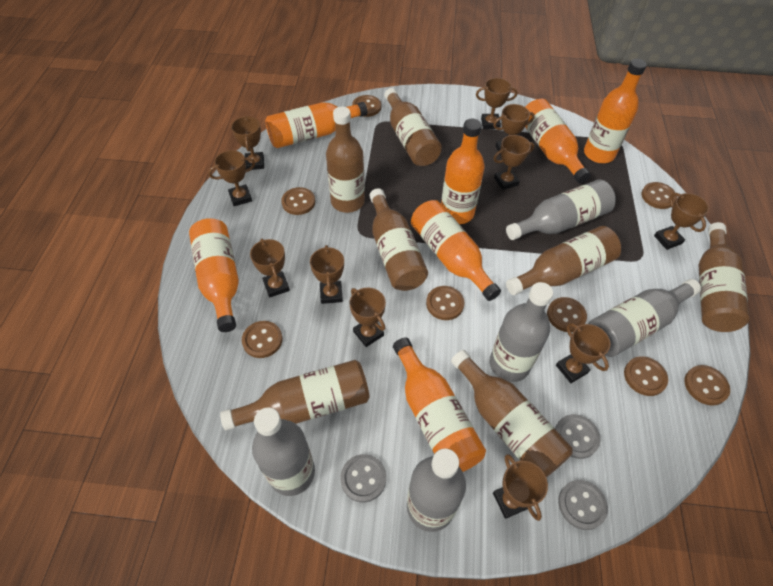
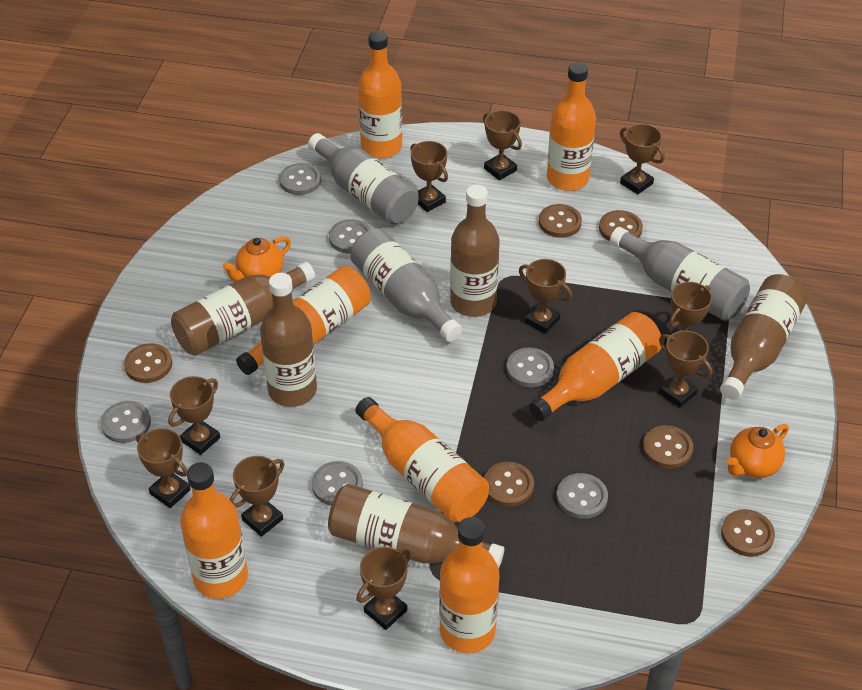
brown bottle: 7 -> 5
brown button: 8 -> 6
brown trophy: 11 -> 10
grey bottle: 5 -> 3
grey button: 3 -> 6
orange teapot: 0 -> 2

